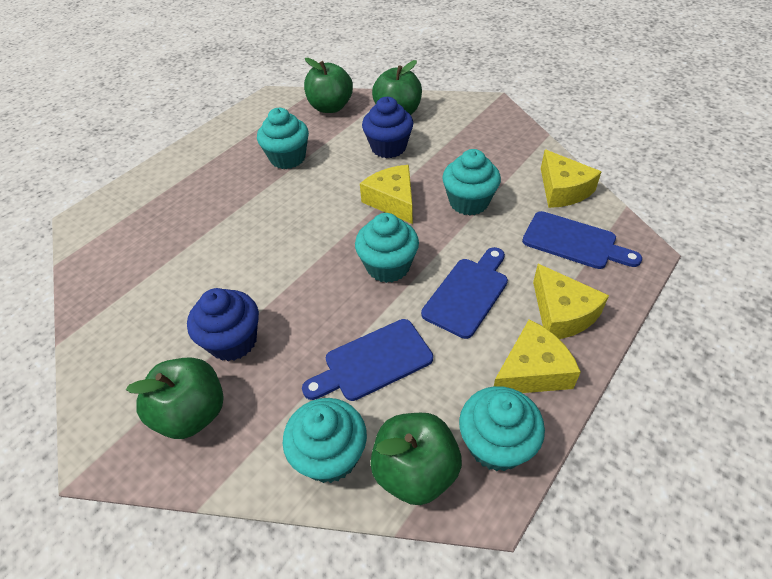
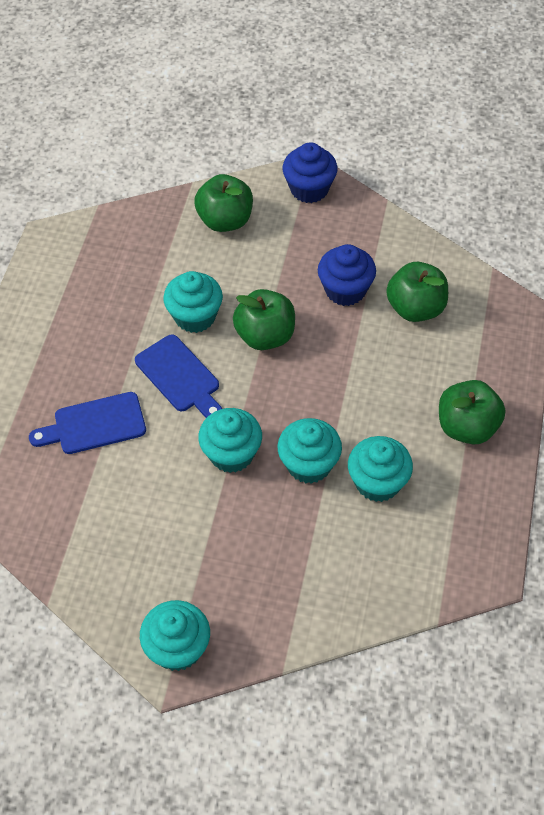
blue cutting board: 3 -> 2
yellow cheese: 4 -> 0

